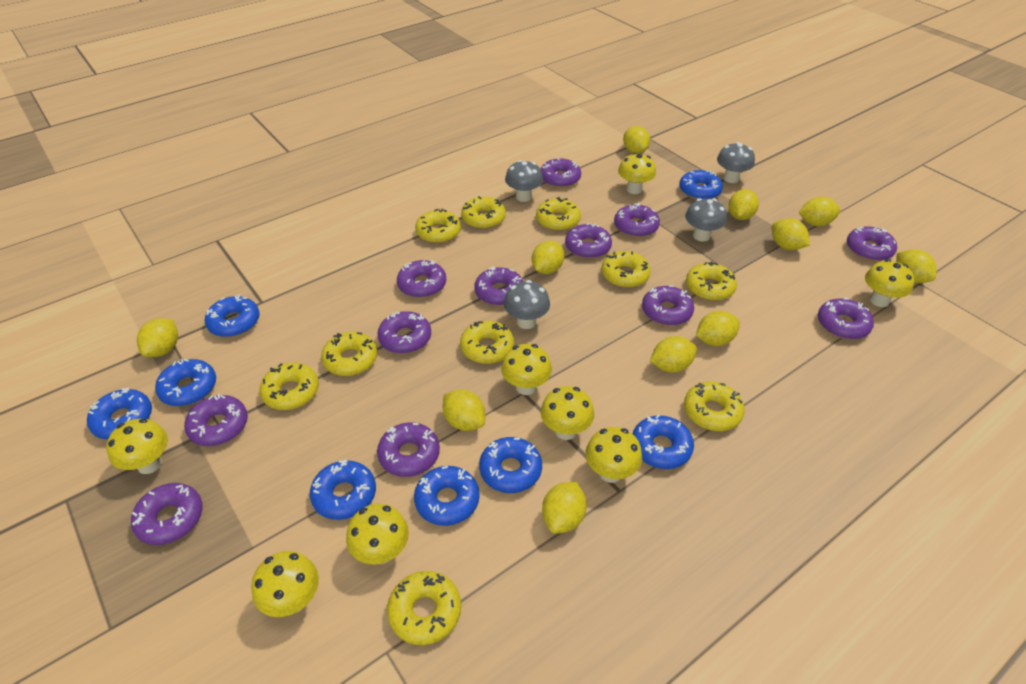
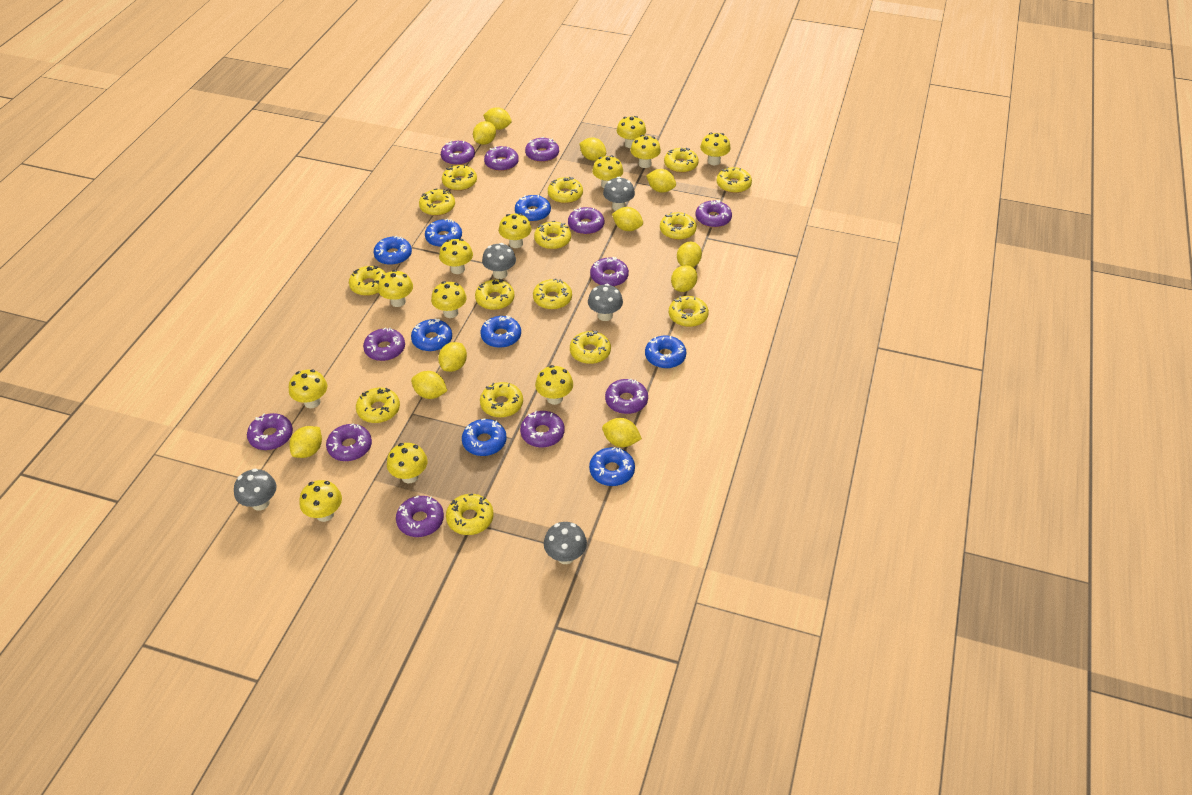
grey mushroom: 4 -> 5
yellow donut: 10 -> 15
yellow mushroom: 8 -> 12

